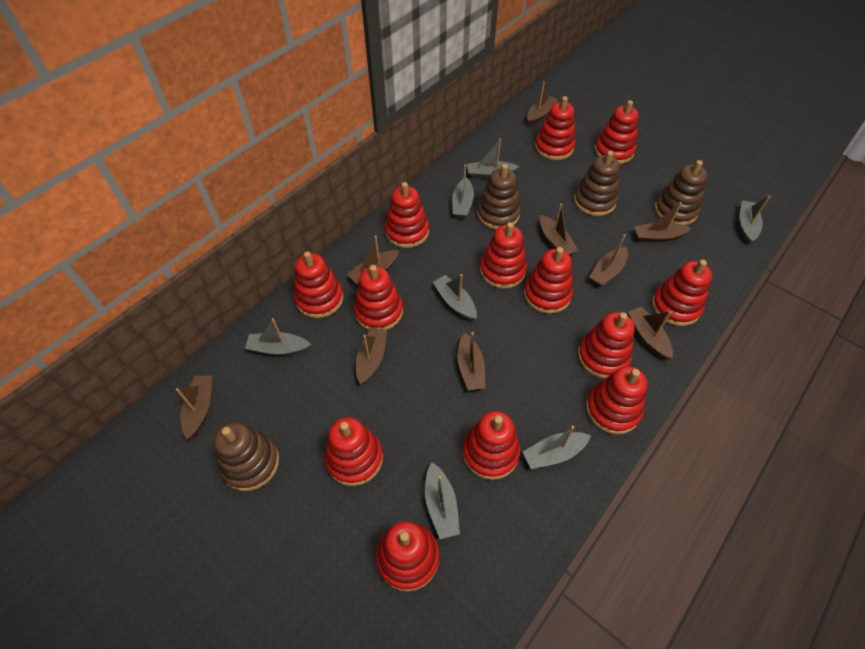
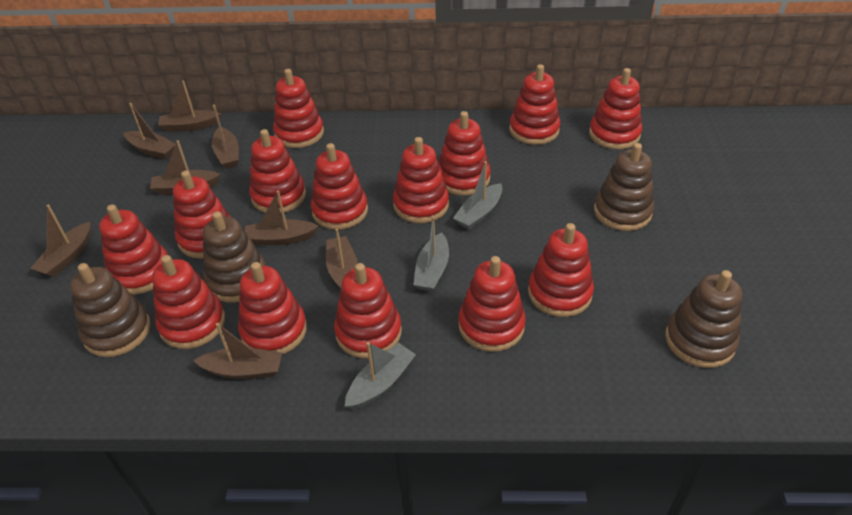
brown boat: 9 -> 8
grey boat: 7 -> 3
red stacking toy: 13 -> 14

